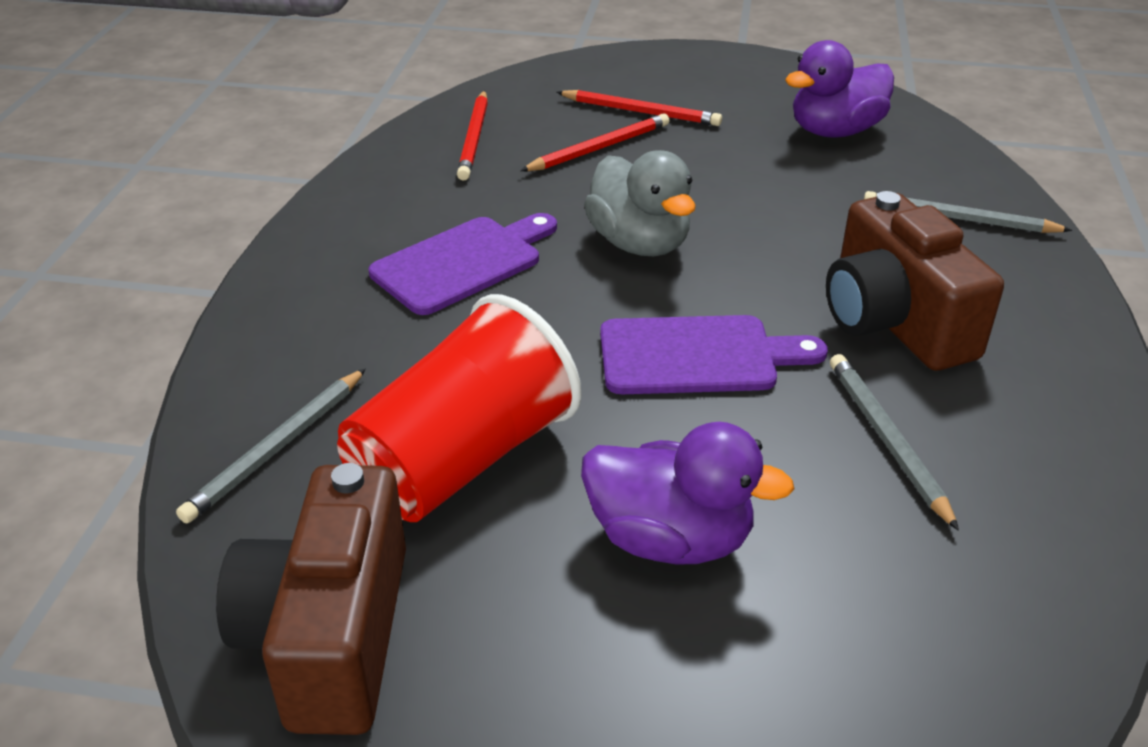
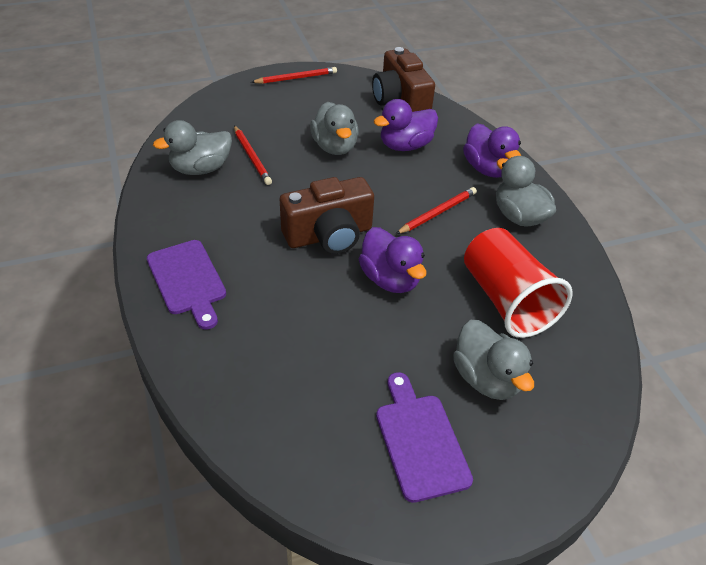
grey duck: 1 -> 4
grey pencil: 3 -> 0
purple duck: 2 -> 3

